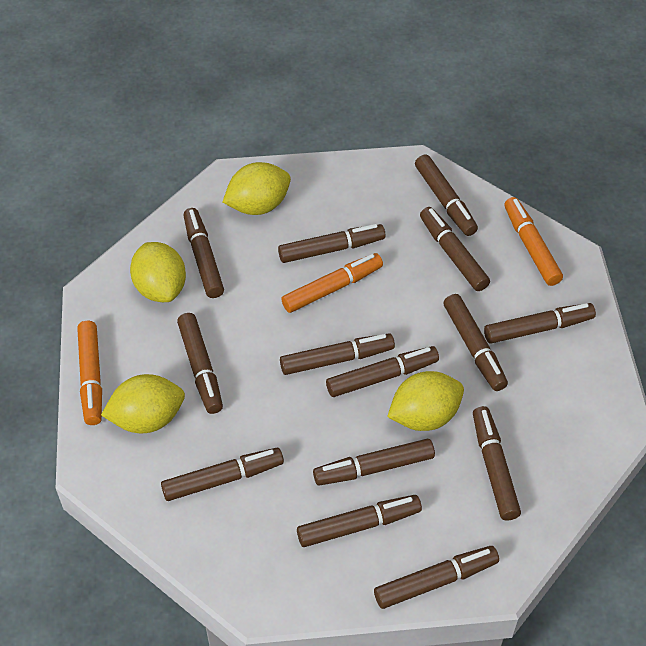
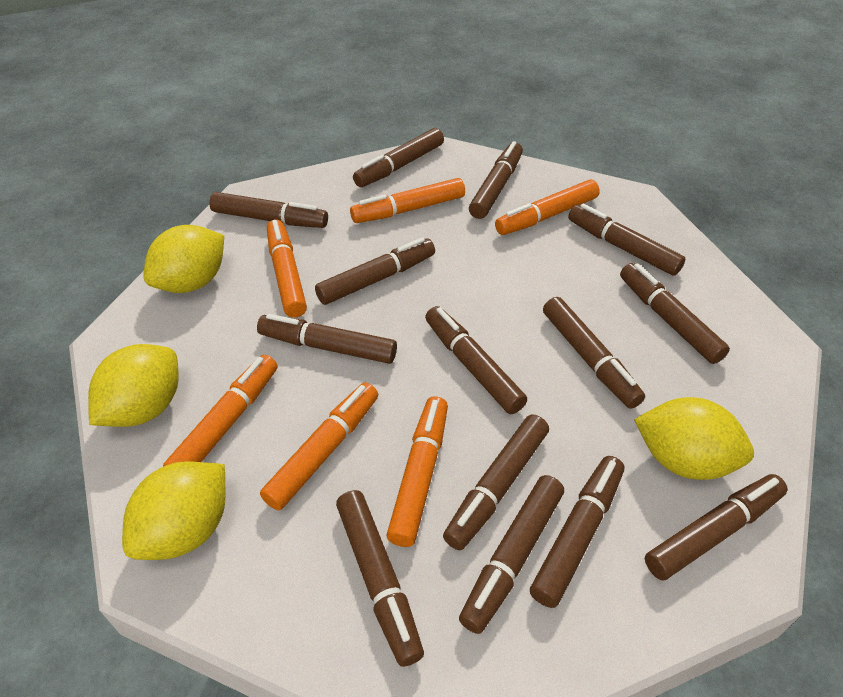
orange marker: 3 -> 6

